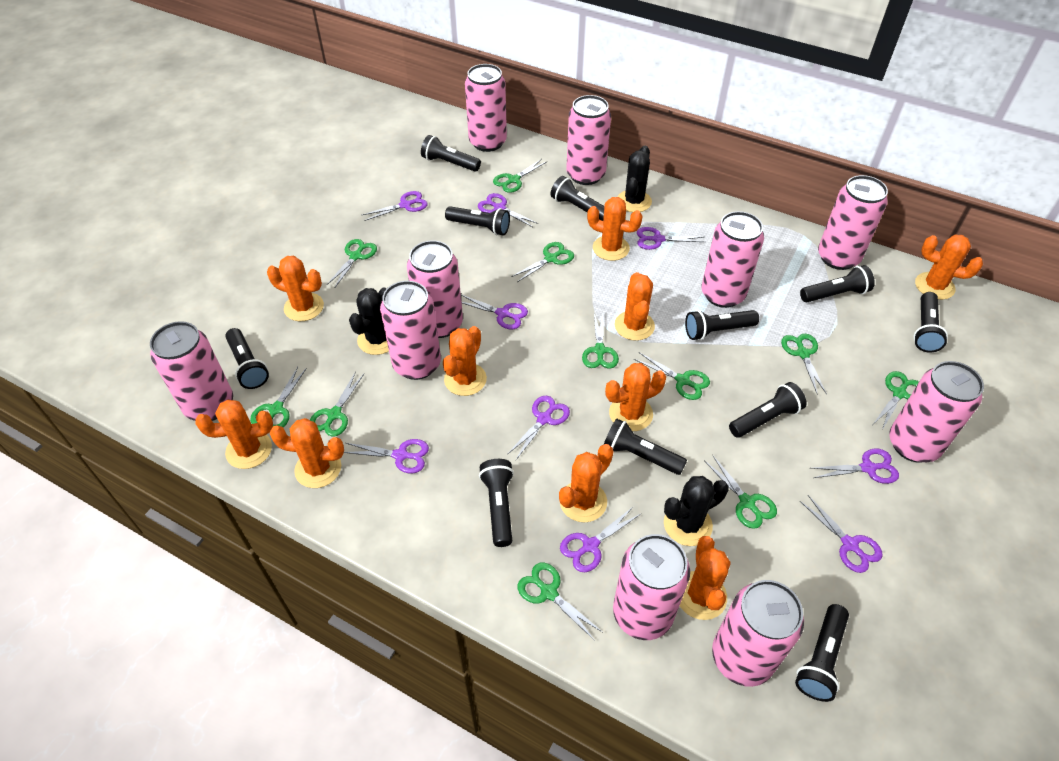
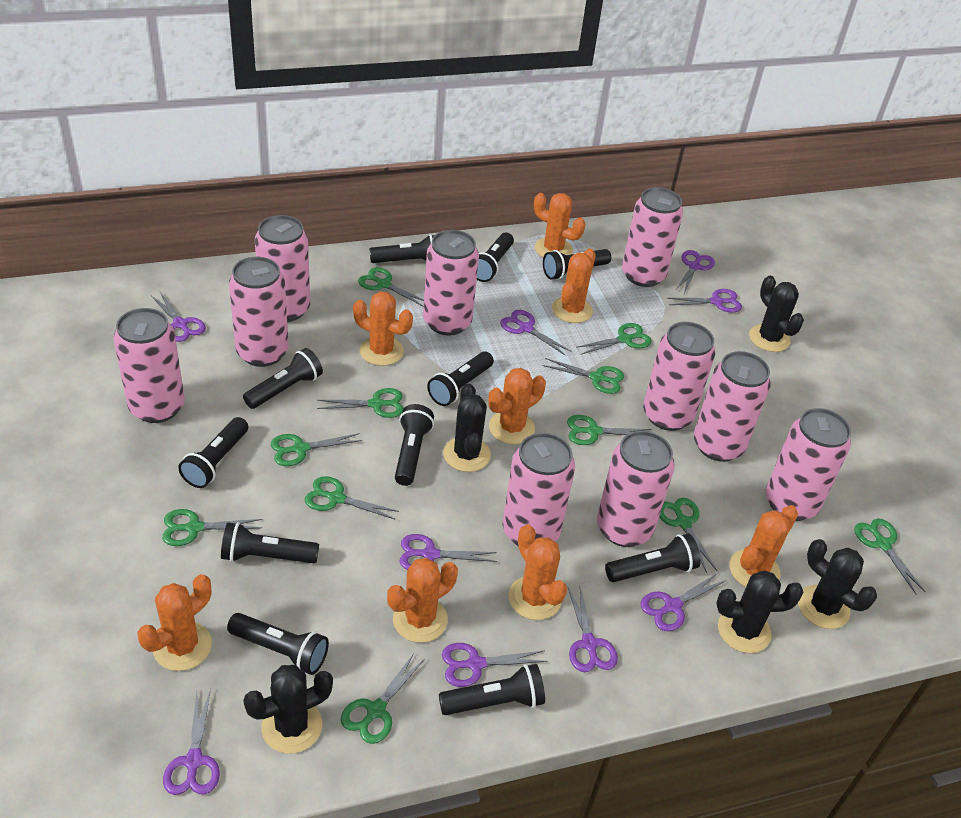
black cactus: 3 -> 5
orange cactus: 10 -> 8

